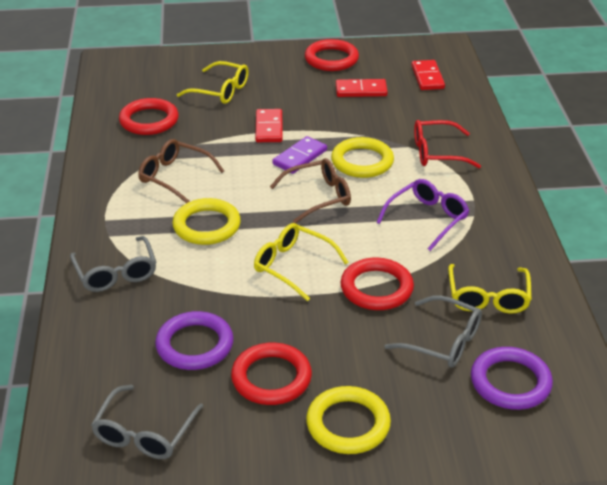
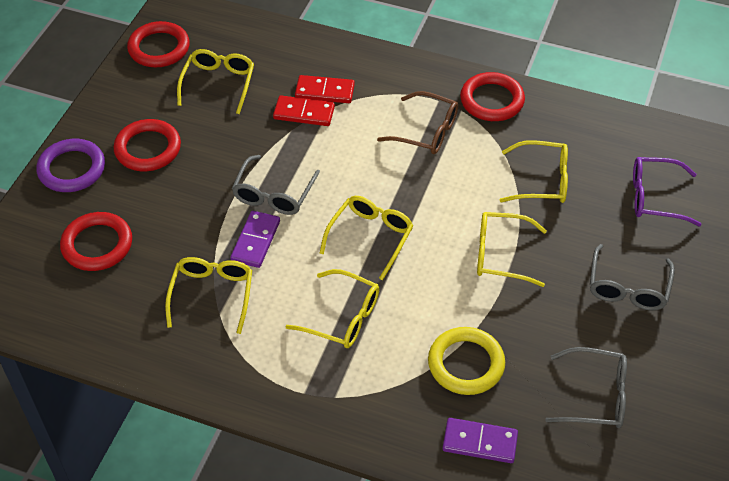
brown glasses: 2 -> 1
purple domino: 1 -> 2
purple ring: 2 -> 1
red domino: 3 -> 2
red glasses: 1 -> 0
yellow glasses: 3 -> 6
yellow ring: 3 -> 1

